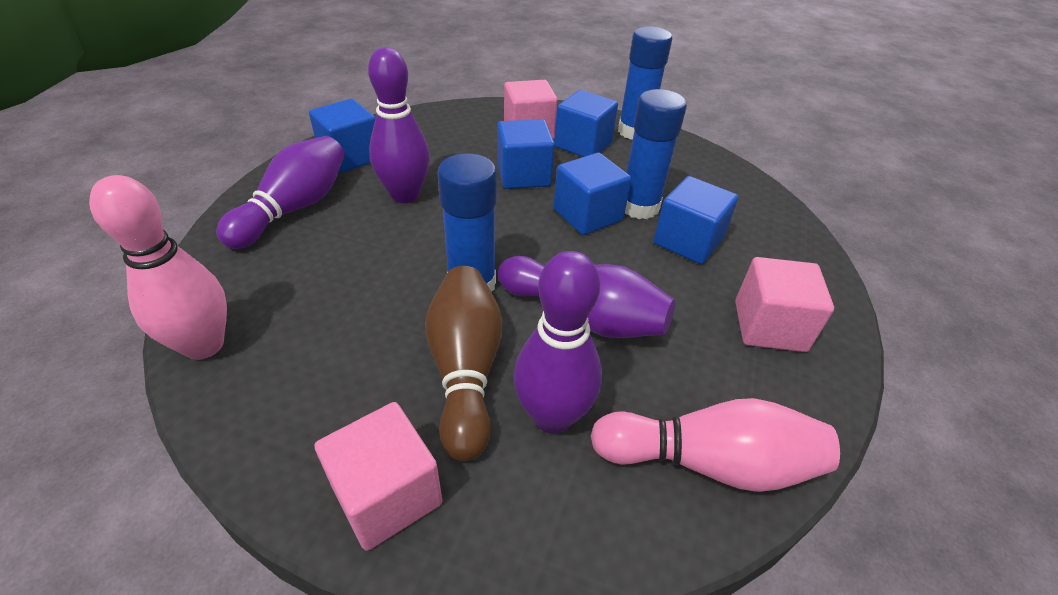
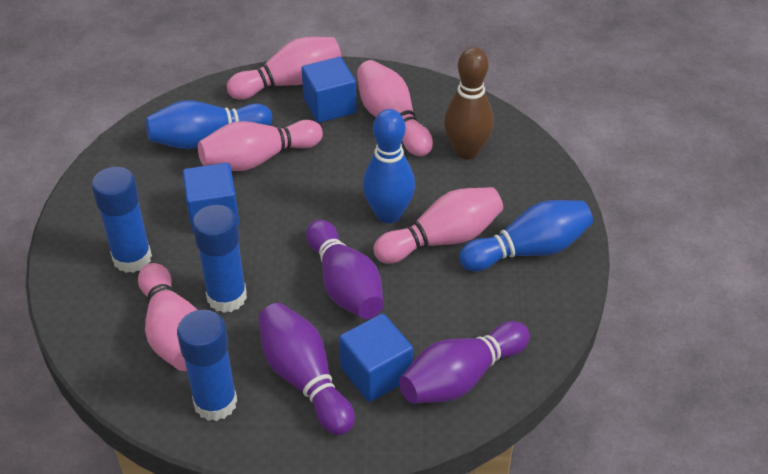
blue bowling pin: 0 -> 3
blue cube: 5 -> 3
pink bowling pin: 2 -> 5
pink cube: 3 -> 0
purple bowling pin: 4 -> 3

